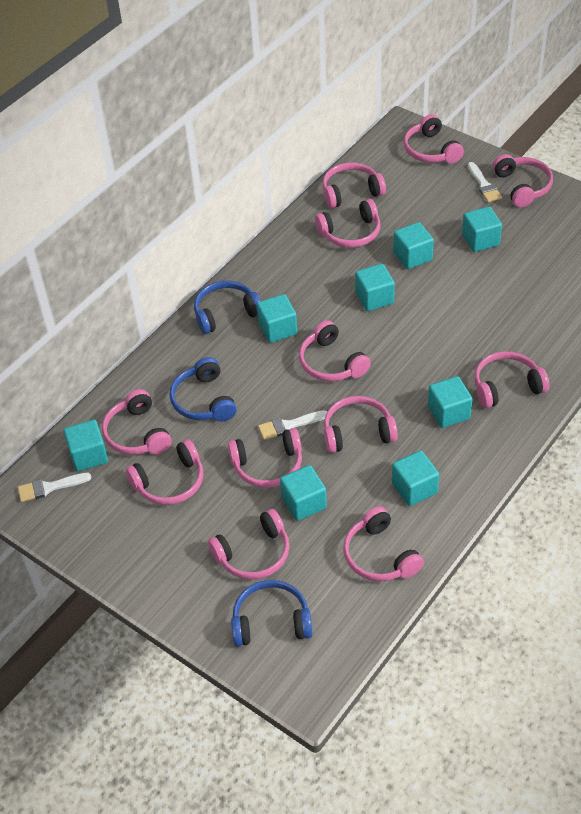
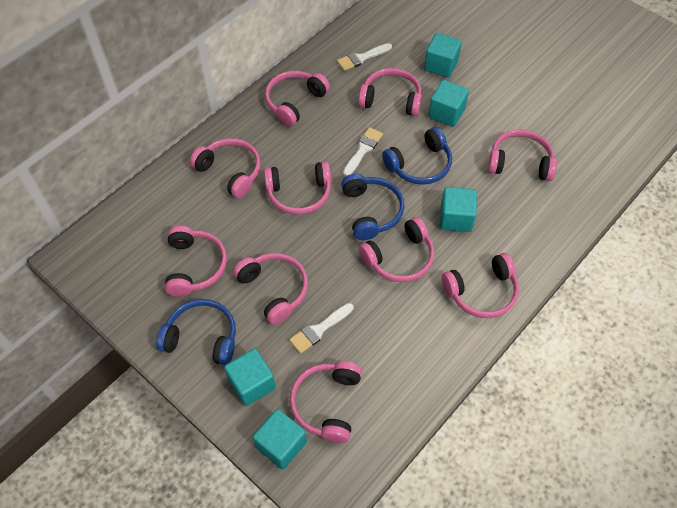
pink headphones: 12 -> 10
turquoise cube: 8 -> 5

